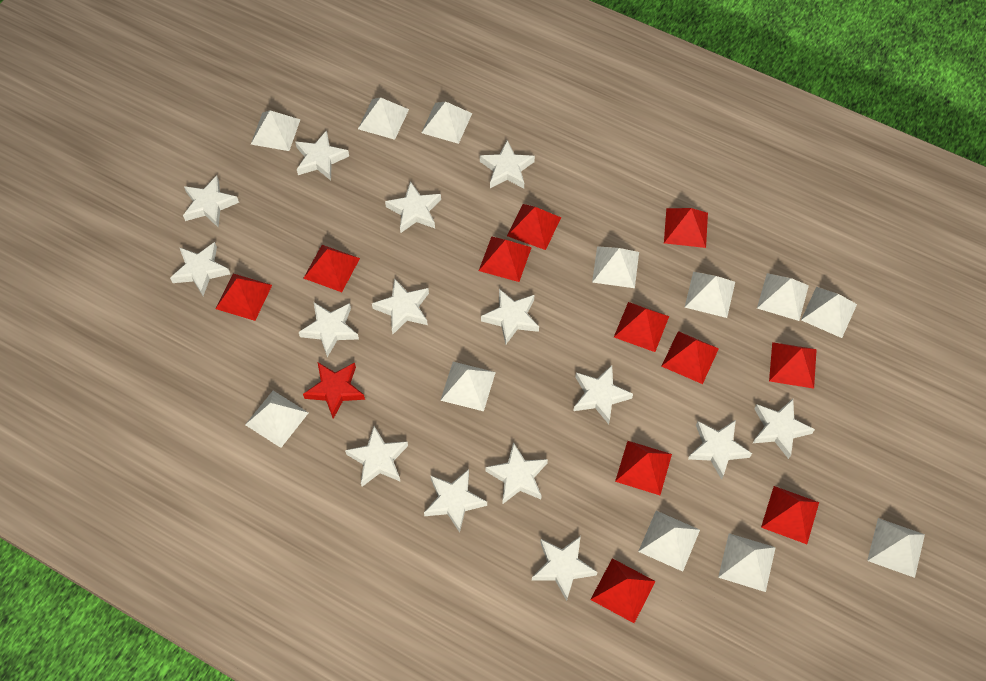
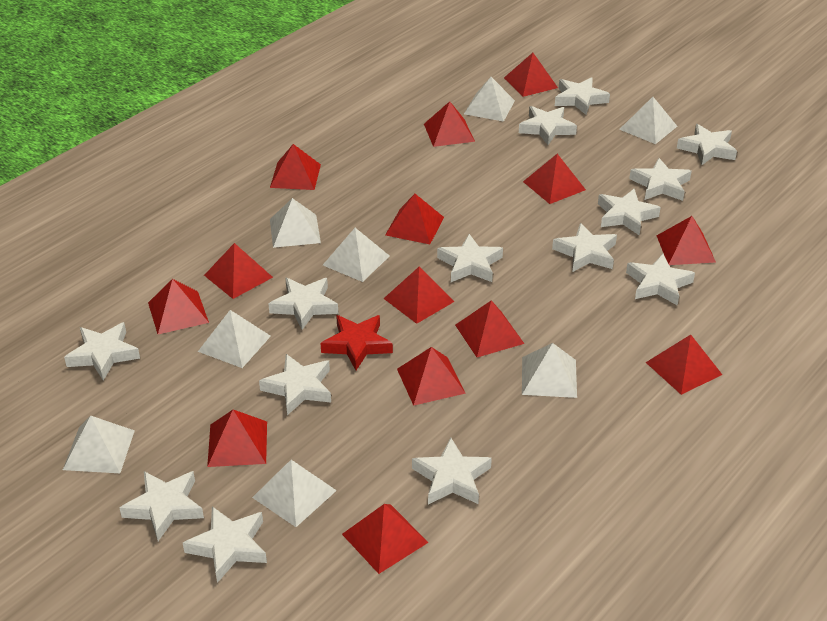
red pyramid: 11 -> 14
white pyramid: 12 -> 8
white star: 15 -> 14

